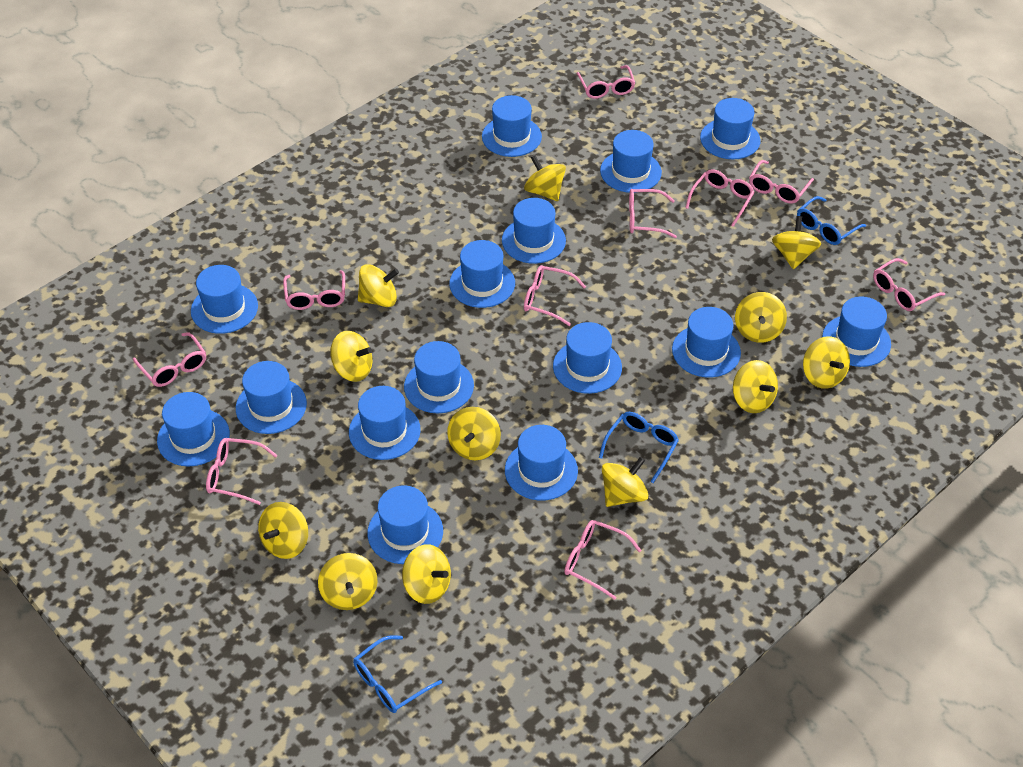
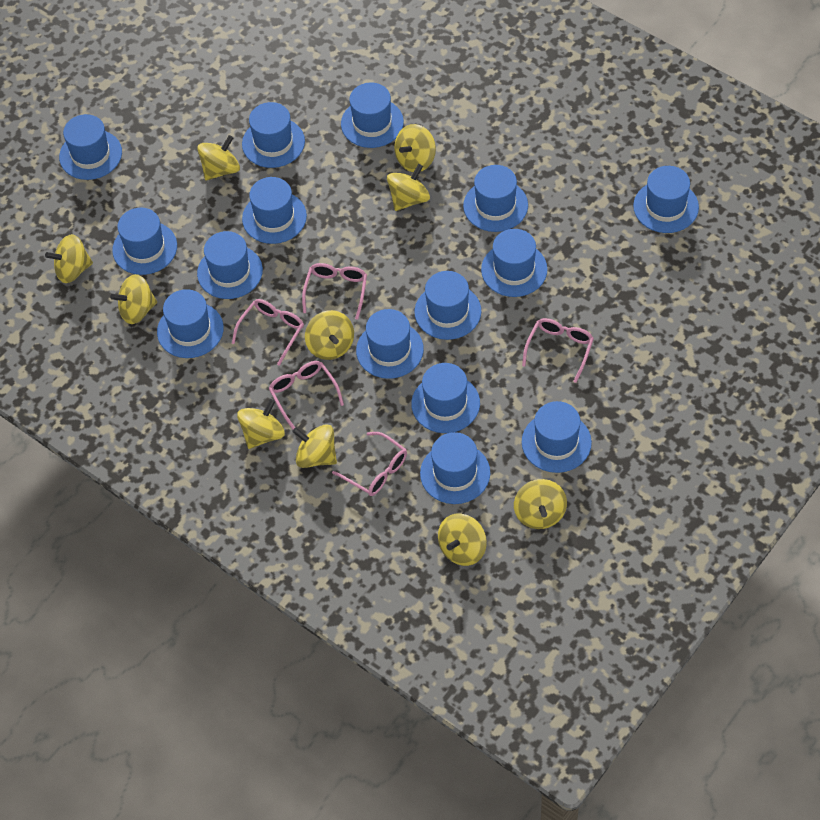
blue glasses: 3 -> 0
pink glasses: 10 -> 5
yellow spinning top: 12 -> 10

